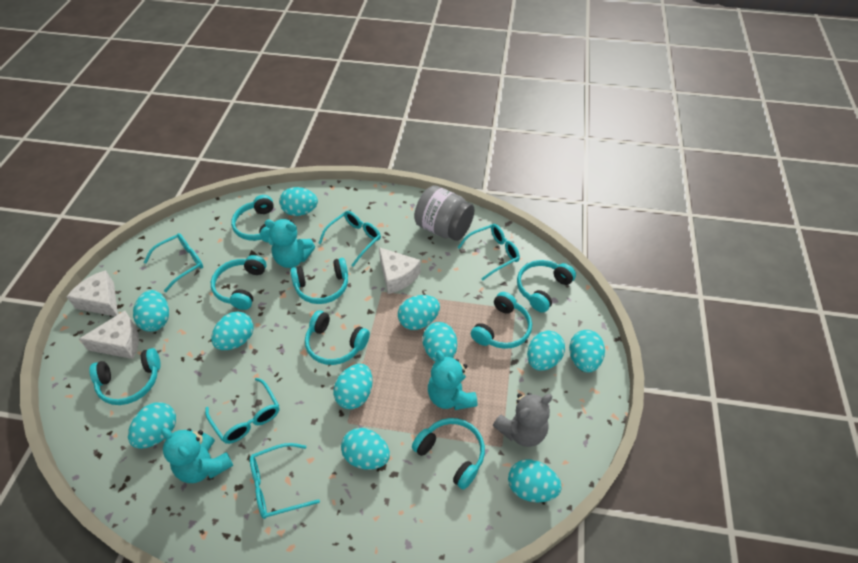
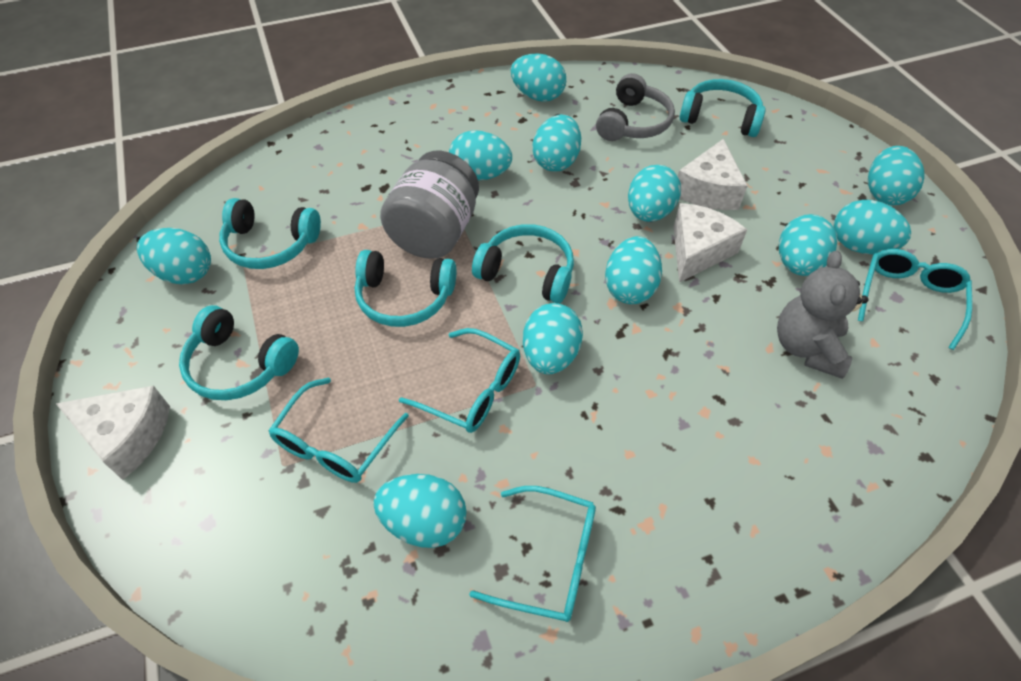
grey headphones: 0 -> 1
turquoise glasses: 5 -> 4
turquoise headphones: 8 -> 5
turquoise teddy bear: 3 -> 0

